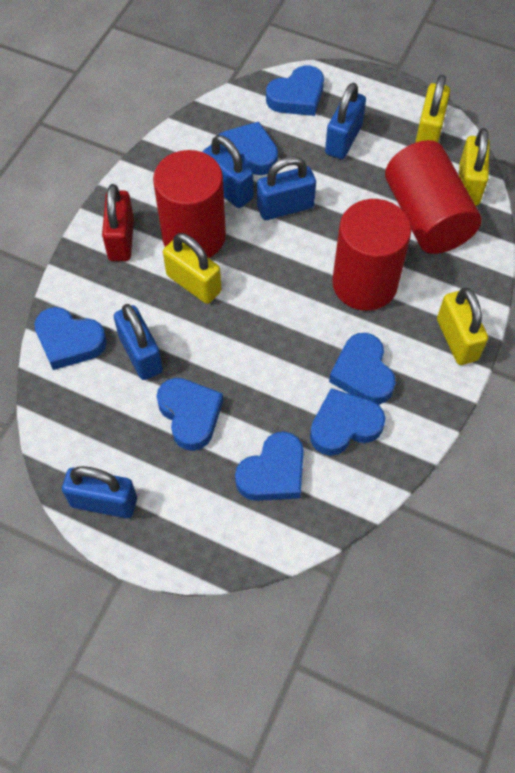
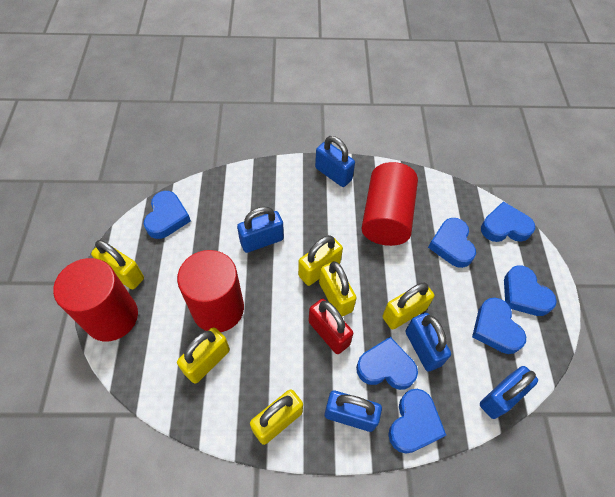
yellow padlock: 4 -> 6

